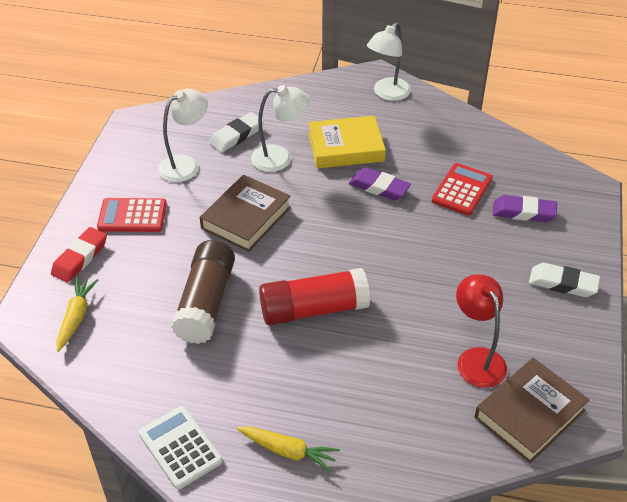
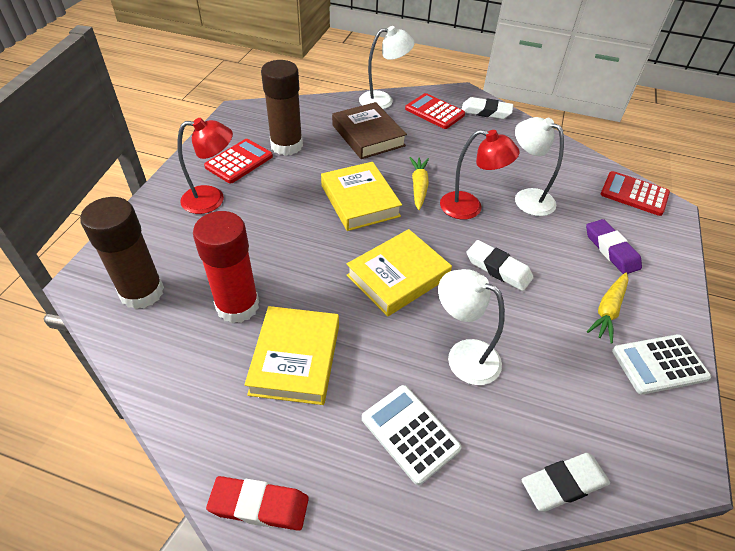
brown book: 2 -> 1
brown glue stick: 1 -> 2
purple eraser: 2 -> 1
red calculator: 2 -> 3
red lamp: 1 -> 2
white calculator: 1 -> 2
white eraser: 2 -> 3
yellow book: 1 -> 3

